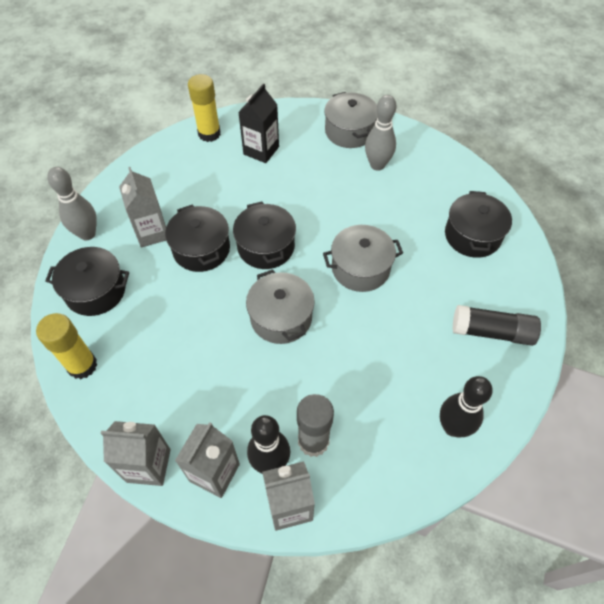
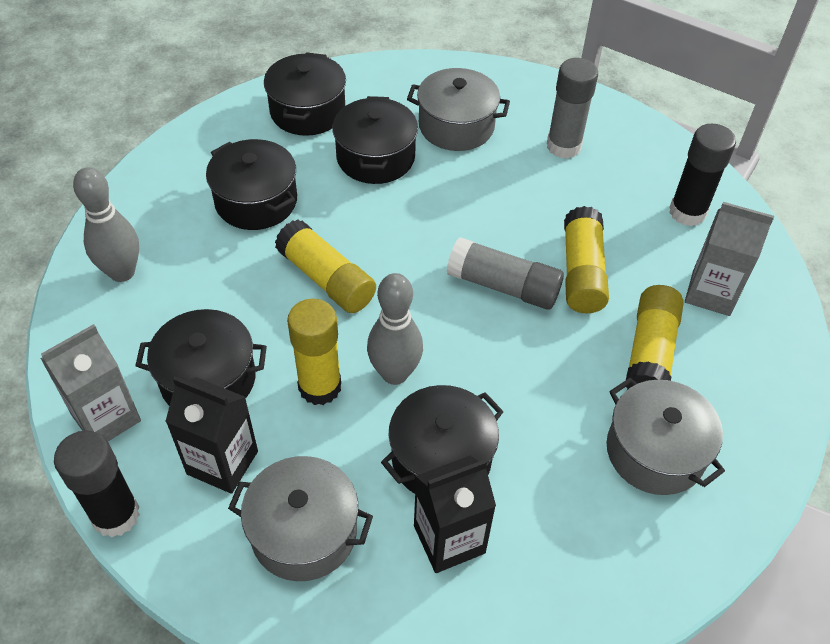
black bowling pin: 2 -> 0
black carton: 1 -> 2
black glue stick: 1 -> 2
black pot: 4 -> 5
grey carton: 4 -> 2
grey glue stick: 1 -> 2
yellow glue stick: 2 -> 4

